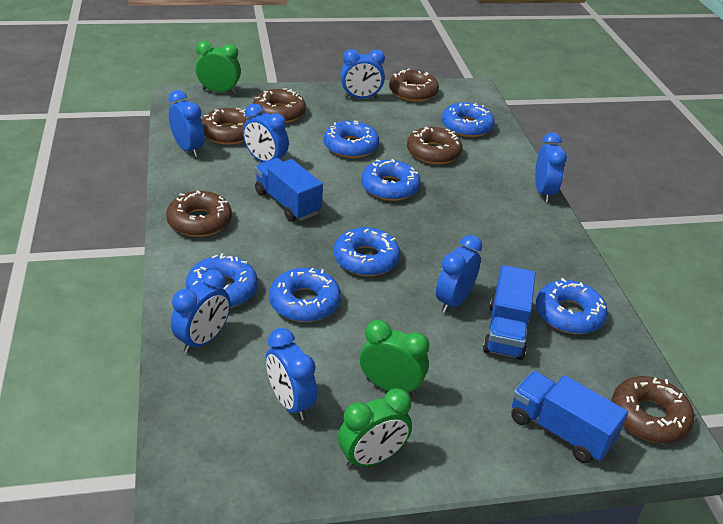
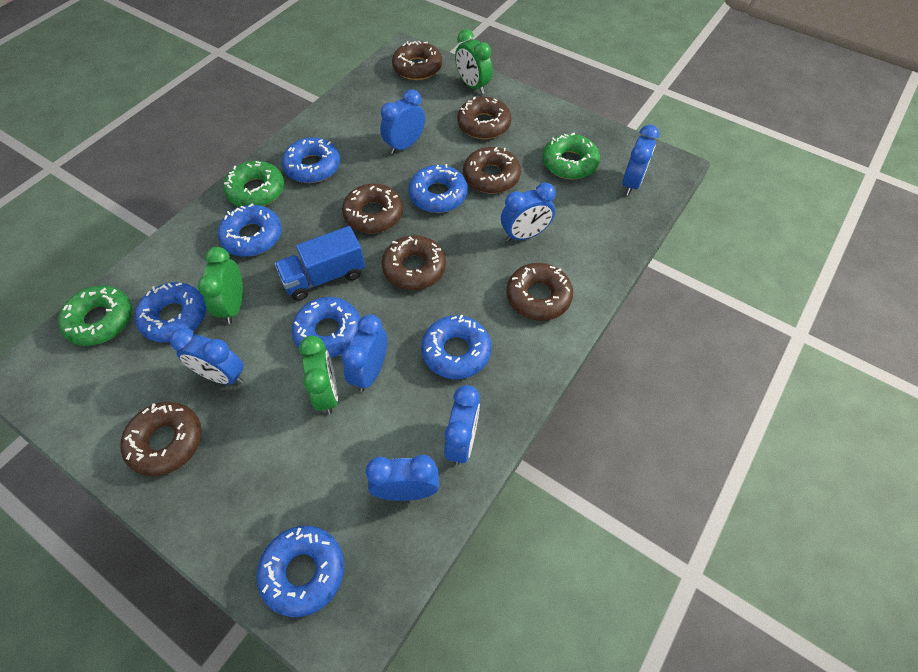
blue truck: 3 -> 1
brown donut: 6 -> 7
green donut: 0 -> 3

